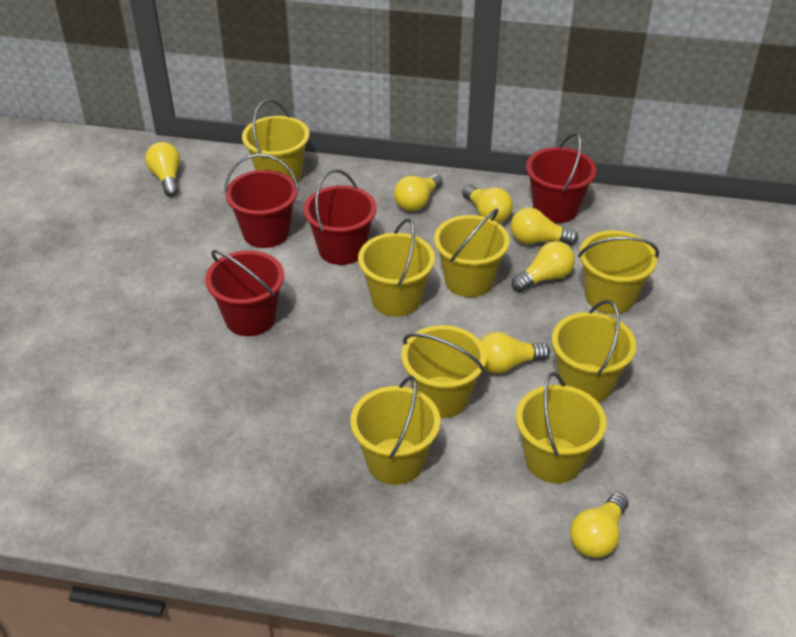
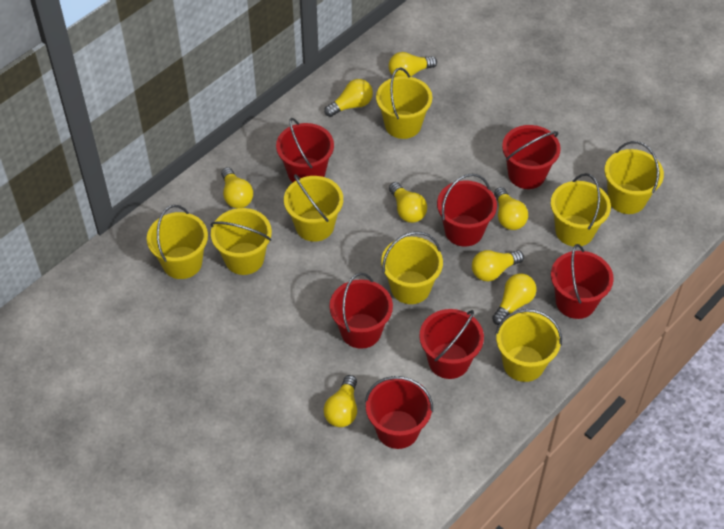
red bucket: 4 -> 7
yellow light bulb: 7 -> 8

